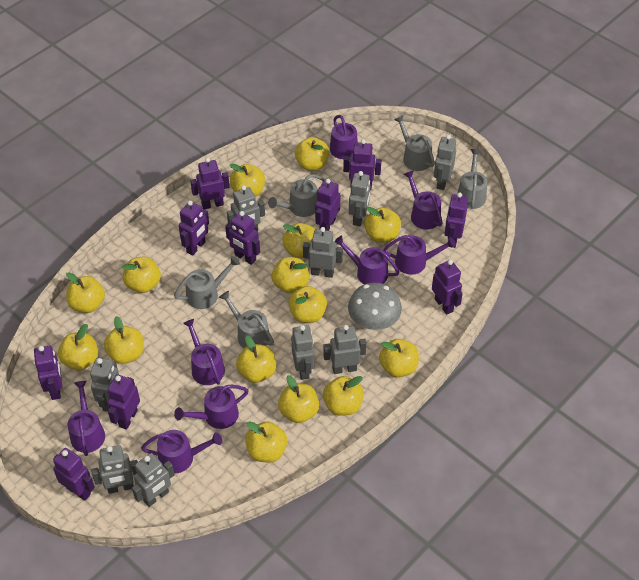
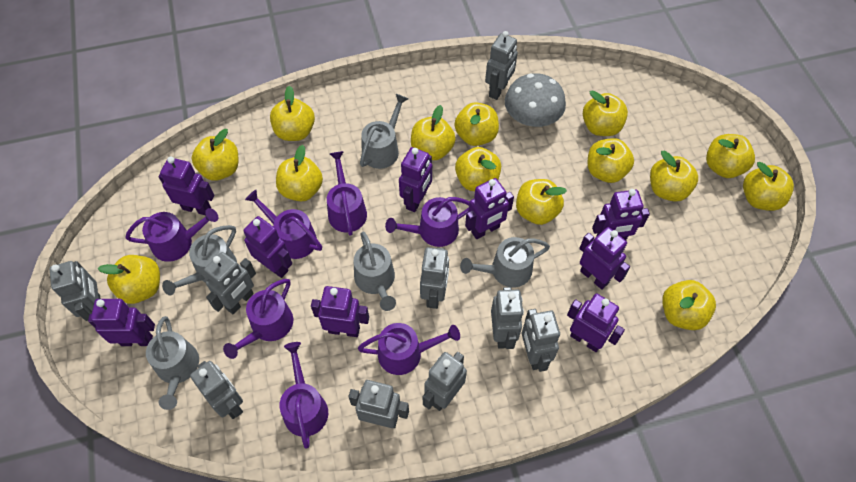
purple robot: 10 -> 9
purple watering can: 8 -> 7
yellow apple: 15 -> 14

